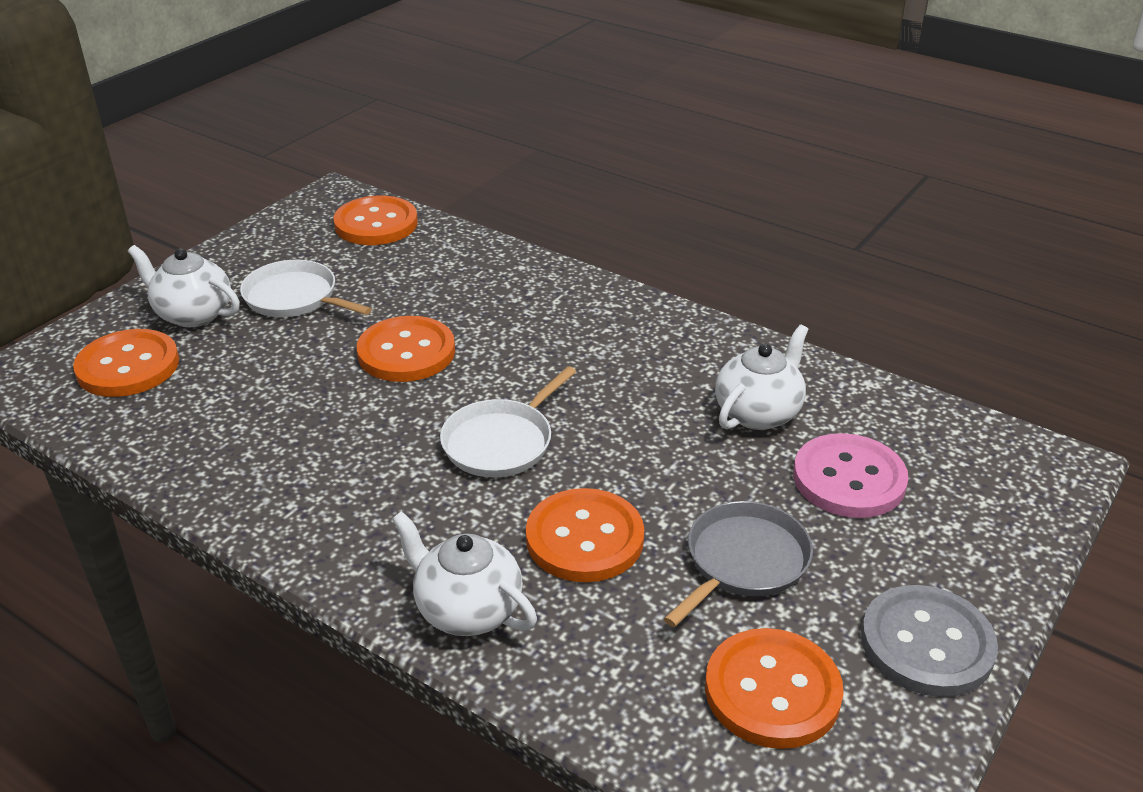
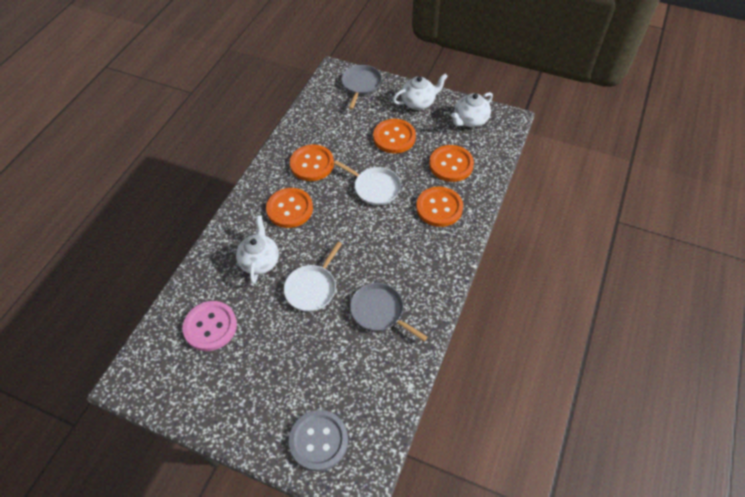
grey pan: 1 -> 2

